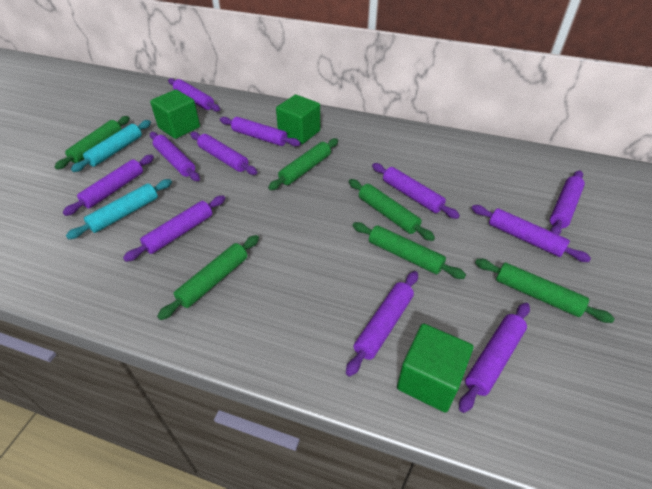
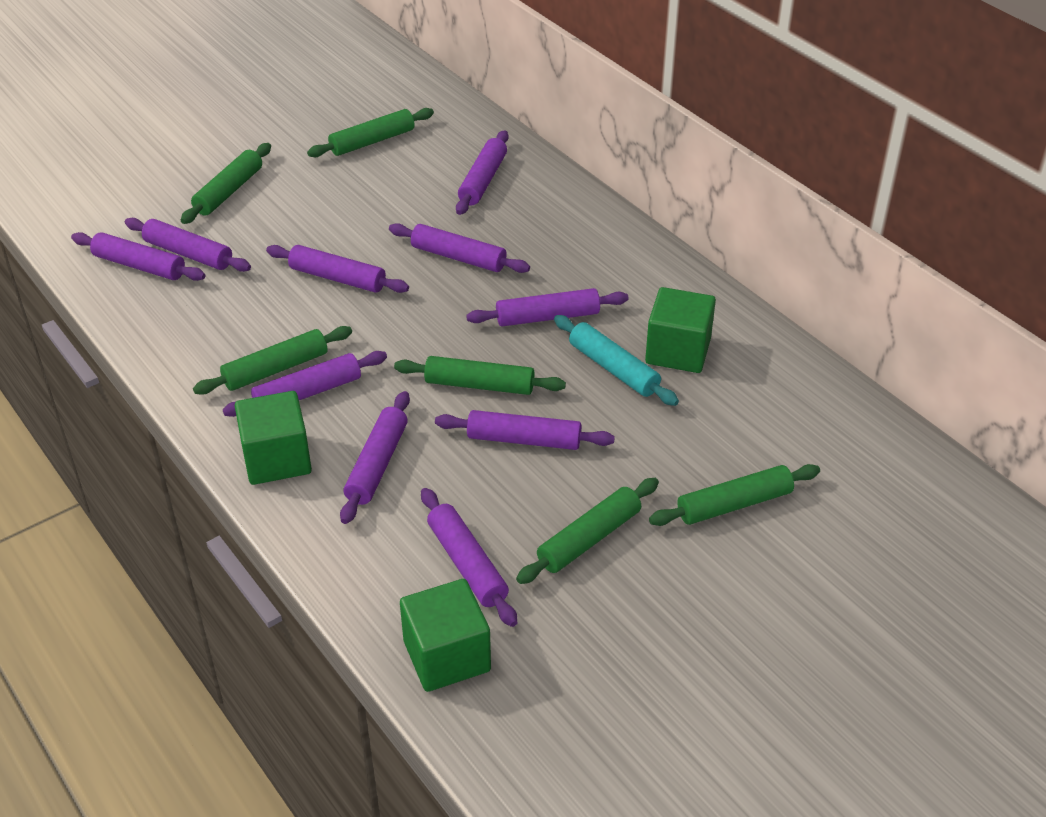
purple rolling pin: 11 -> 10
turquoise rolling pin: 2 -> 1

